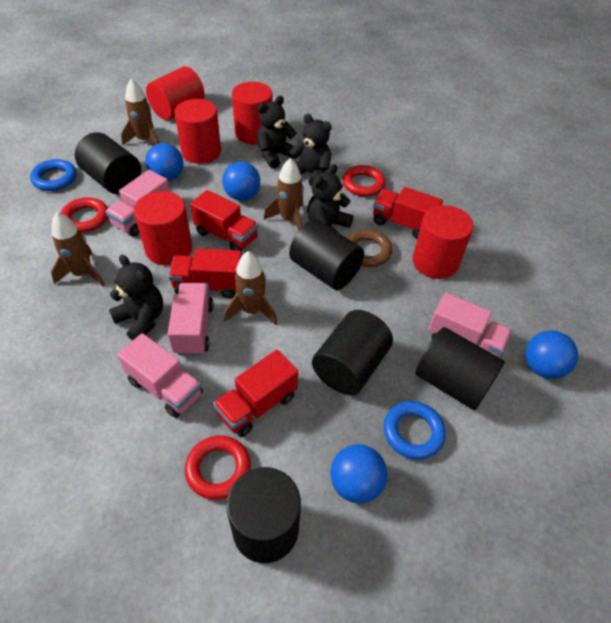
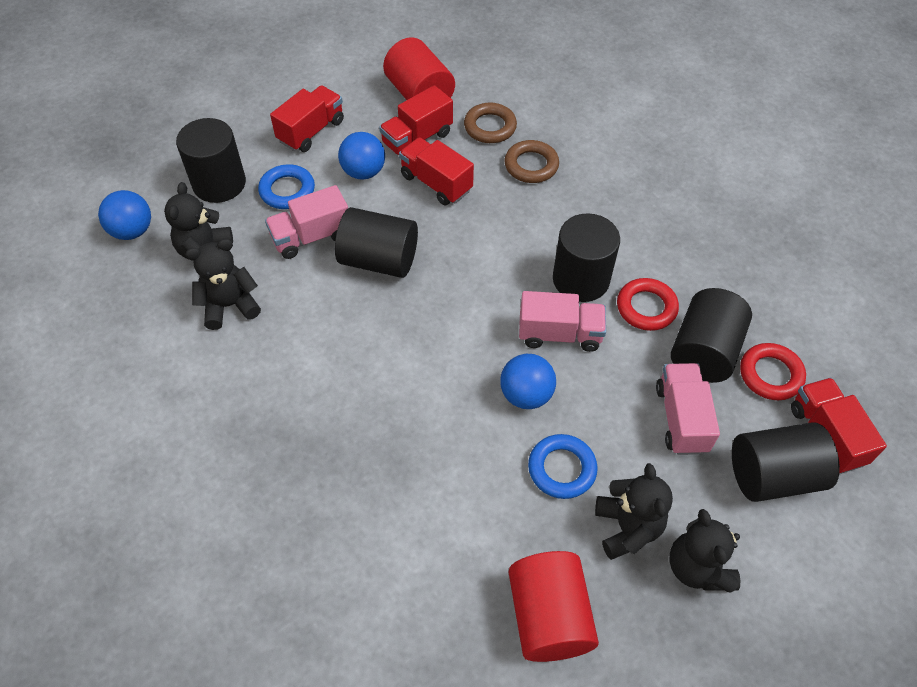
blue ball: 4 -> 3
brown ring: 1 -> 2
brown rocket: 4 -> 0
pink truck: 4 -> 3
red cylinder: 5 -> 2
red ring: 3 -> 2

